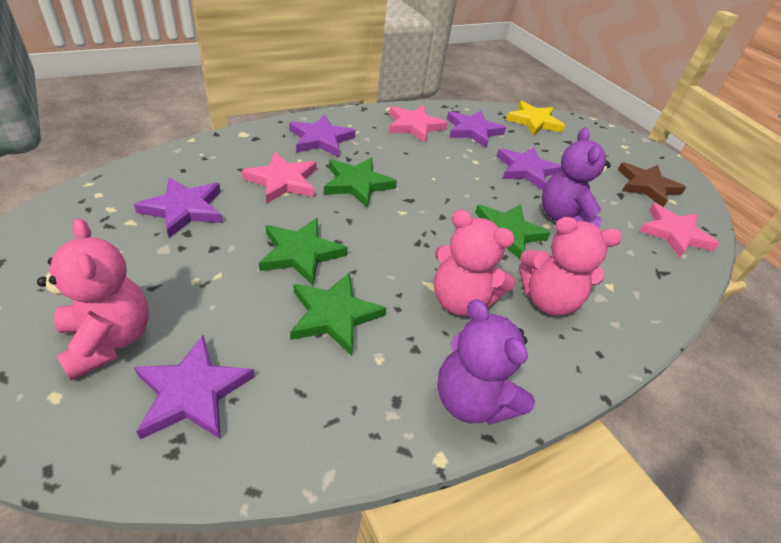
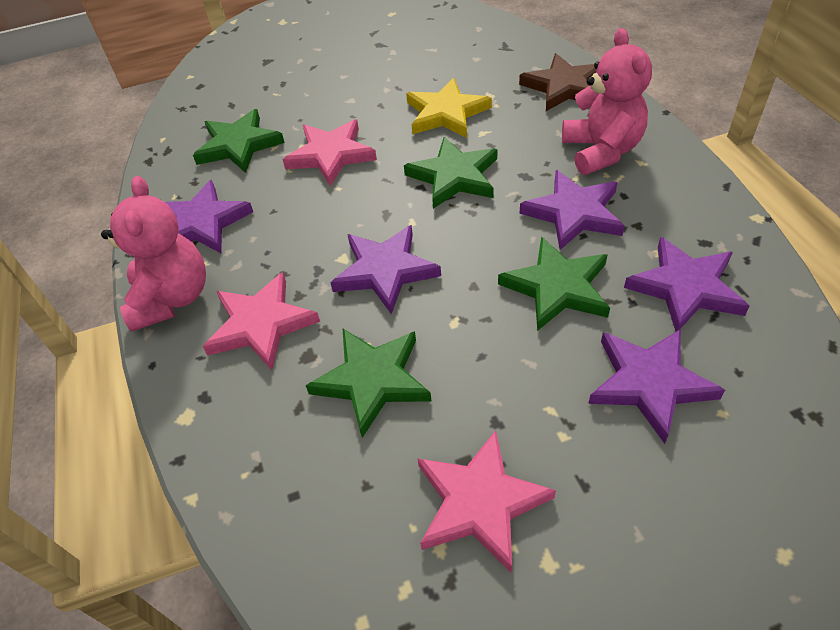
pink teddy bear: 3 -> 2
purple teddy bear: 2 -> 0

